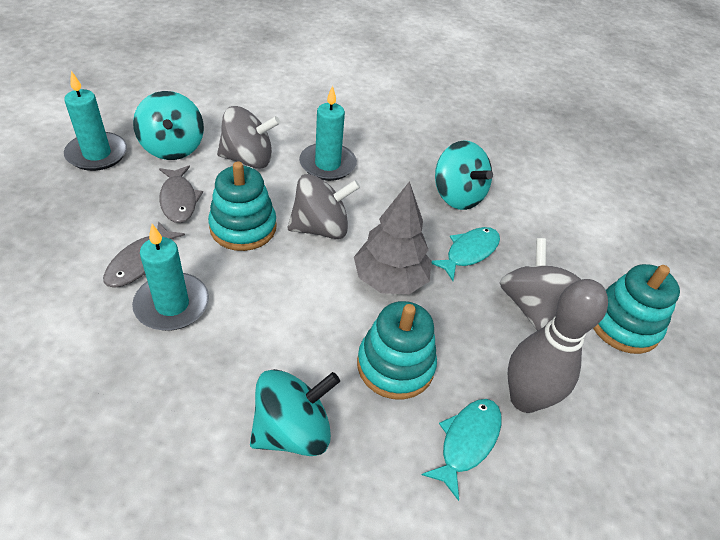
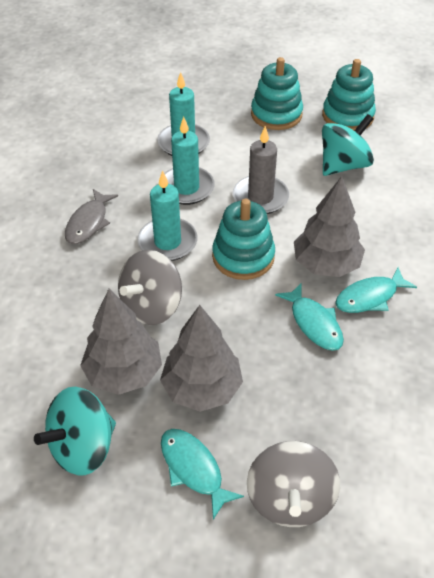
grey bowling pin: 1 -> 0
grey candle: 0 -> 1
grey fish: 2 -> 1
grey spinning top: 3 -> 2
grey tree: 1 -> 3
turquoise fish: 2 -> 3
turquoise spinning top: 3 -> 2

